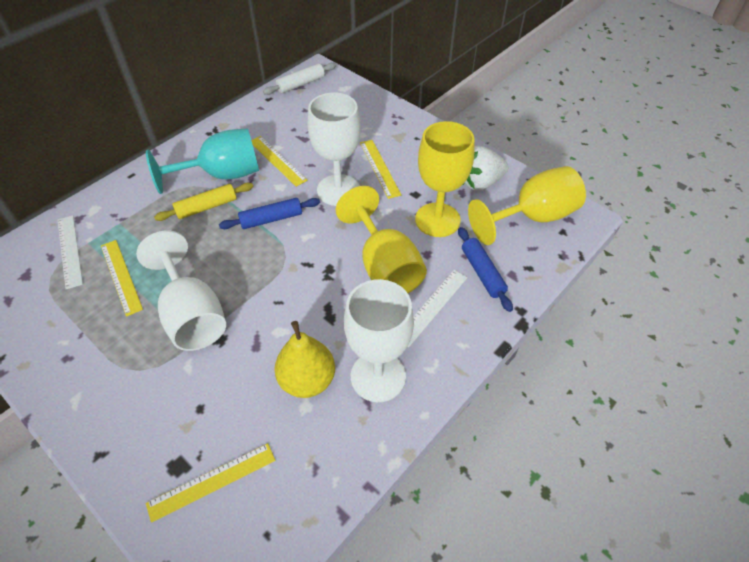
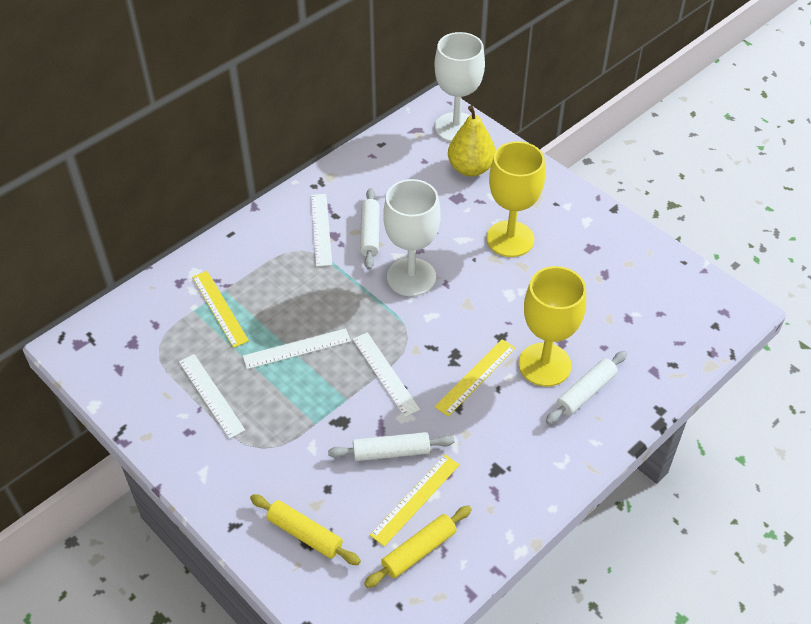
blue rolling pin: 2 -> 0
turquoise goblet: 1 -> 0
white goblet: 3 -> 2
white rolling pin: 1 -> 3
white ruler: 2 -> 4
white strawberry: 1 -> 0
yellow goblet: 3 -> 2
yellow rolling pin: 1 -> 2
yellow ruler: 4 -> 3

